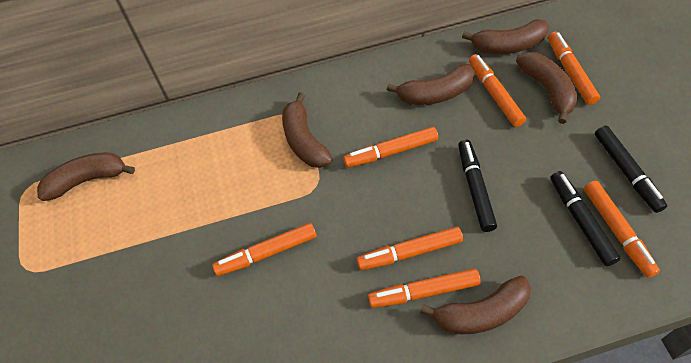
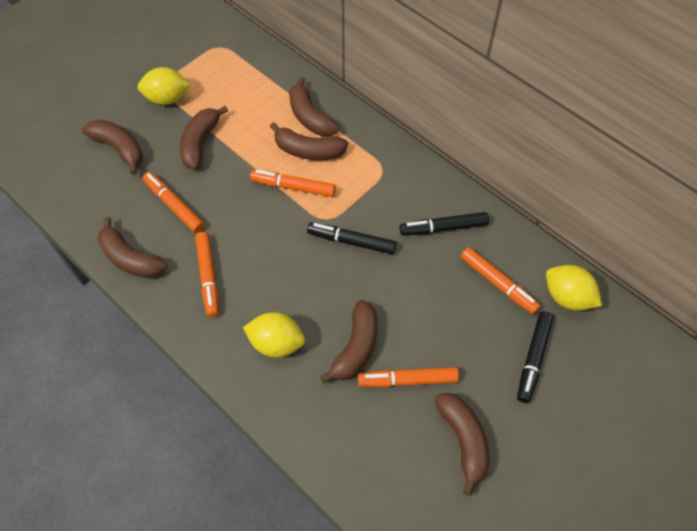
brown banana: 6 -> 7
orange marker: 7 -> 5
yellow lemon: 0 -> 3

